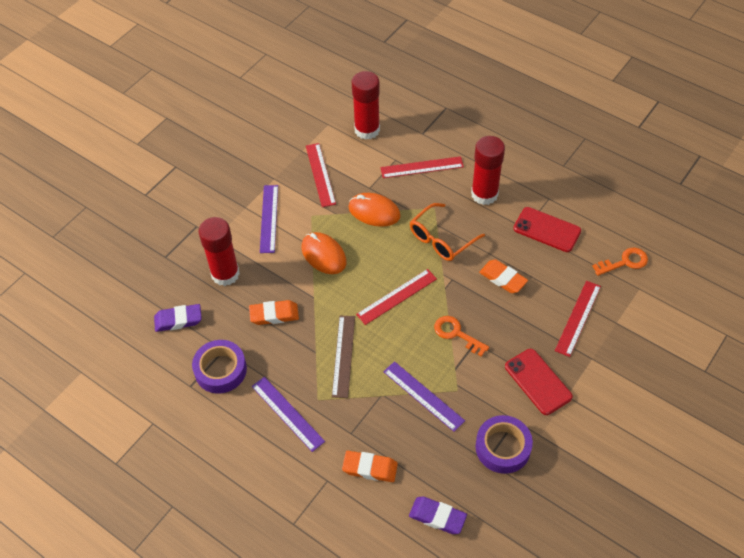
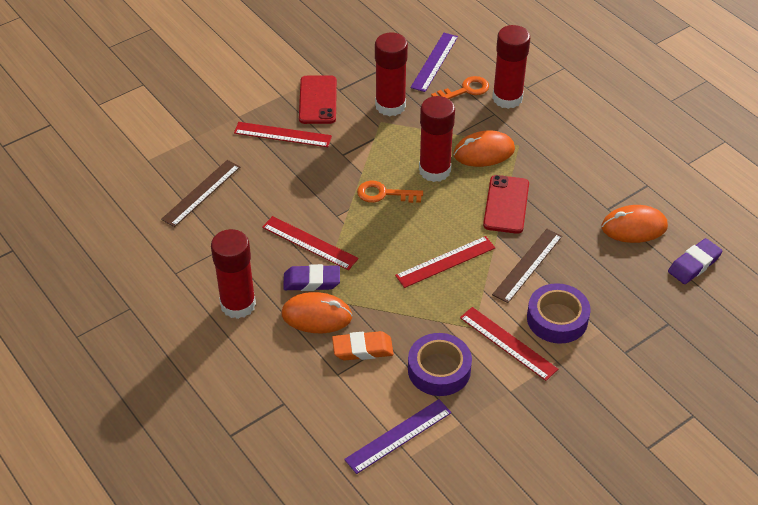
brown ruler: 1 -> 2
orange eraser: 3 -> 1
orange glasses: 1 -> 0
orange mouse: 2 -> 3
purple ruler: 3 -> 2
red glue stick: 3 -> 4

